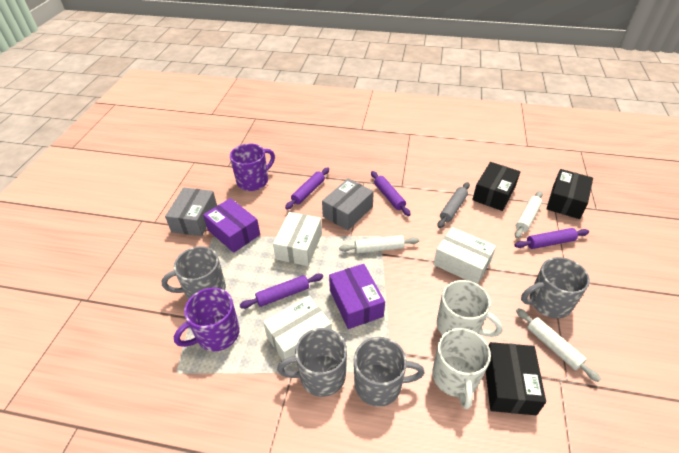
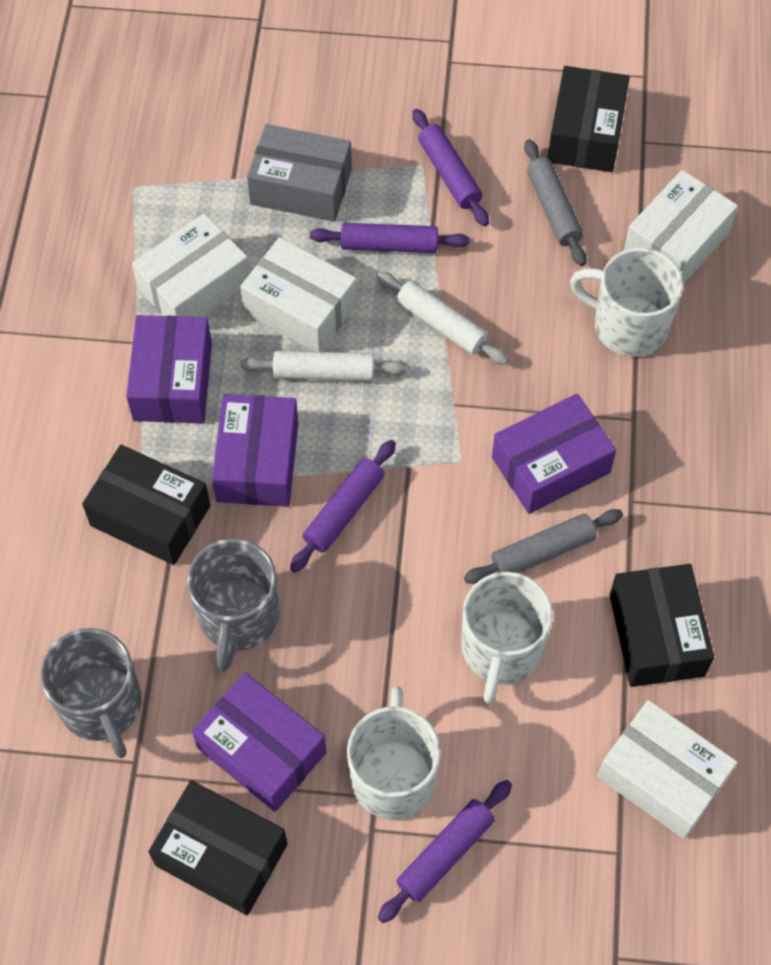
black box: 3 -> 4
grey box: 2 -> 1
grey mug: 4 -> 2
grey rolling pin: 1 -> 2
purple box: 2 -> 4
purple mug: 2 -> 0
white box: 3 -> 4
white mug: 2 -> 3
white rolling pin: 3 -> 2

